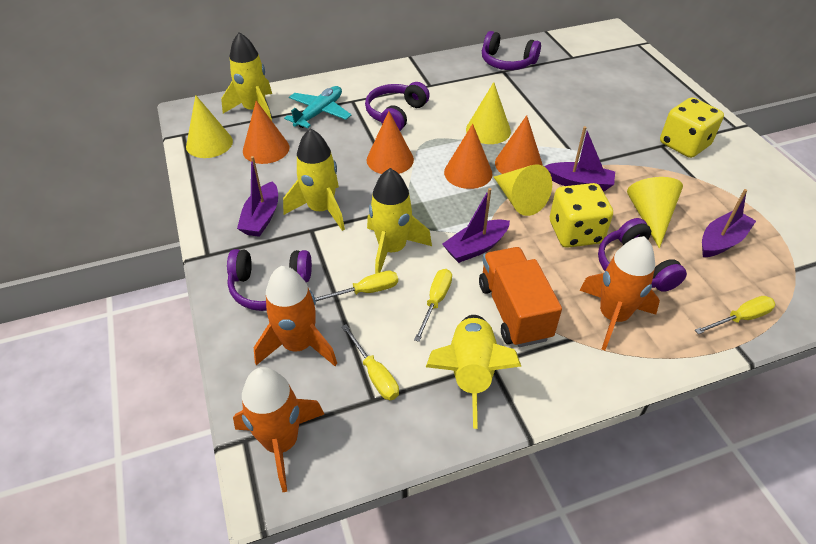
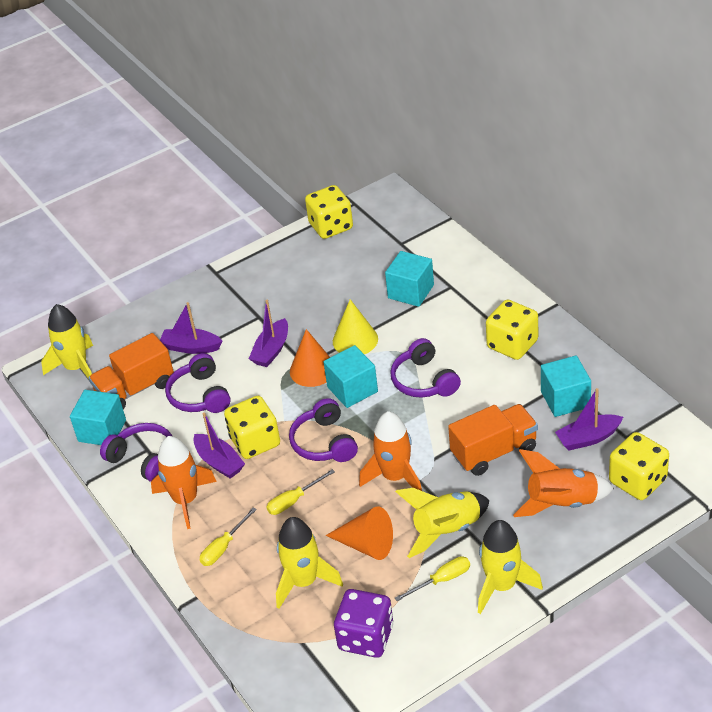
orange cone: 4 -> 2
orange truck: 1 -> 2
purple dice: 0 -> 1
turquoise cube: 0 -> 4
turquoise plane: 1 -> 0
yellow cone: 4 -> 1
yellow dice: 2 -> 4
yellow screwdriver: 4 -> 3

